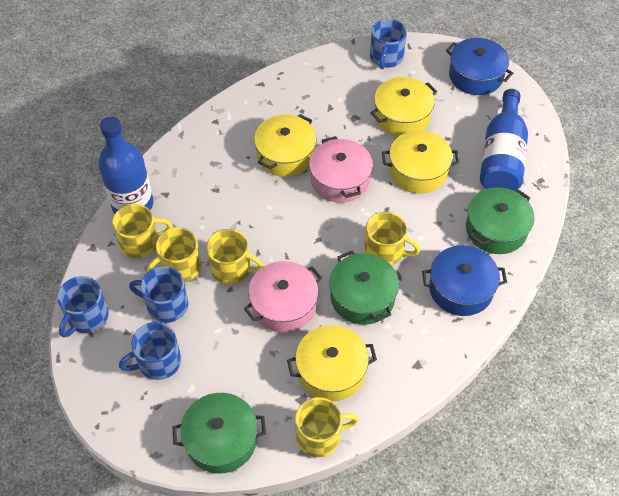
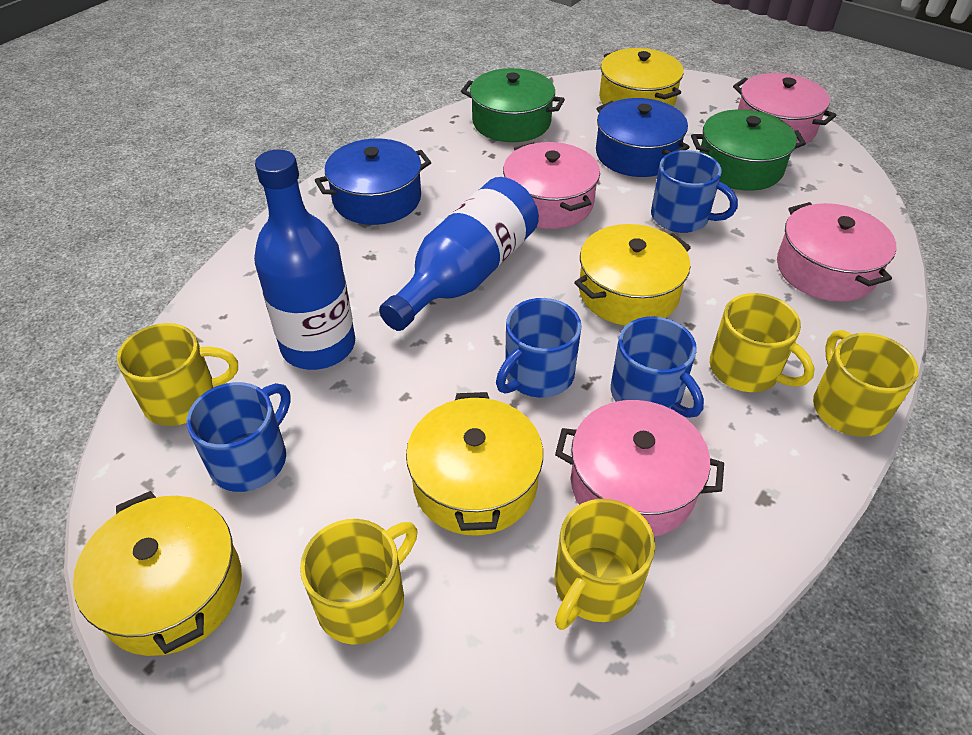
green pot: 3 -> 2
pink pot: 2 -> 4

